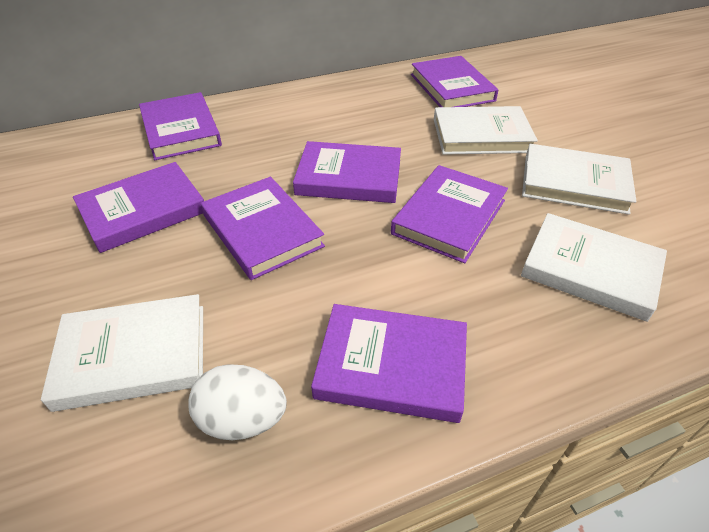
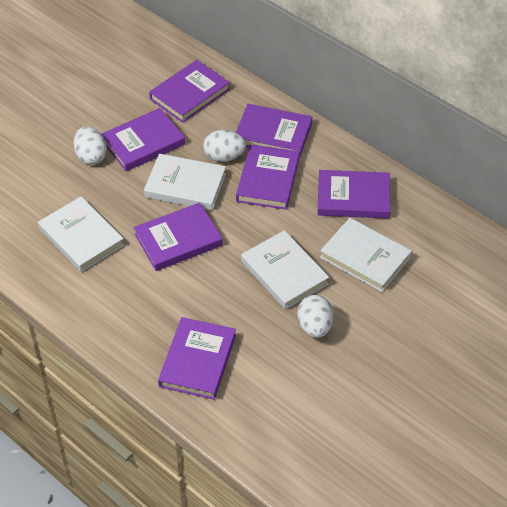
white egg: 1 -> 3

